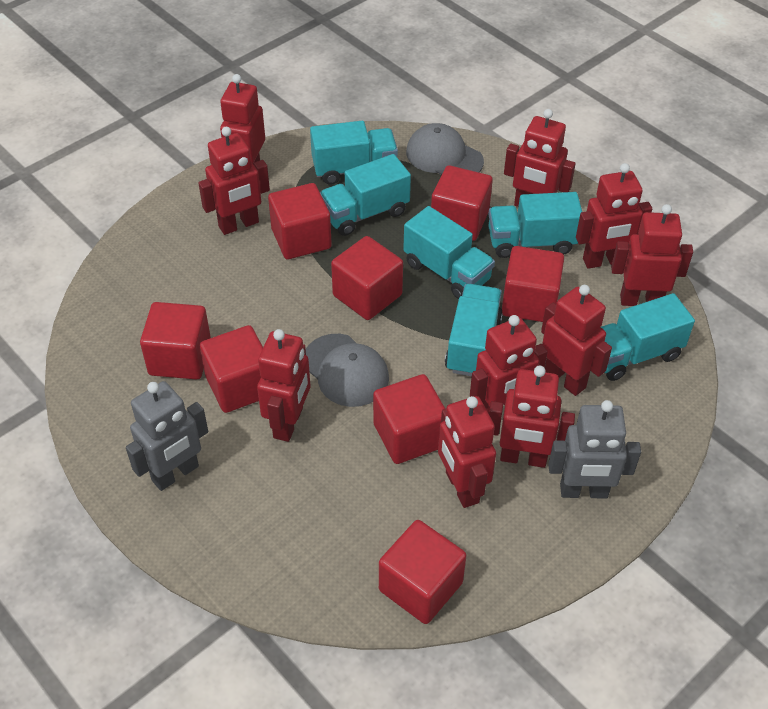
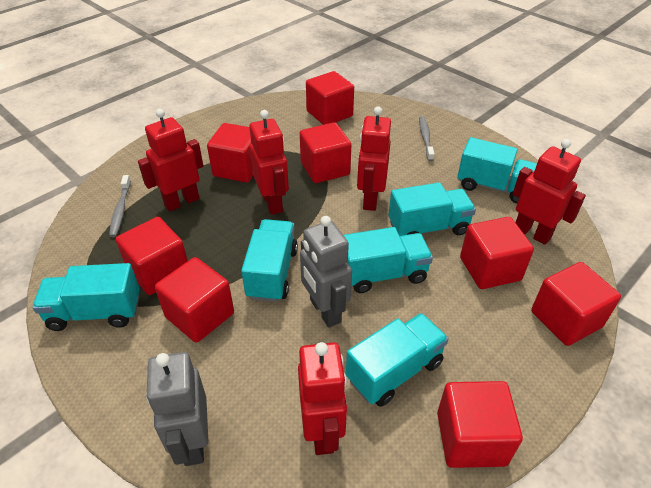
grey cap: 2 -> 0
grey toothbrush: 0 -> 2
red robot: 10 -> 5

